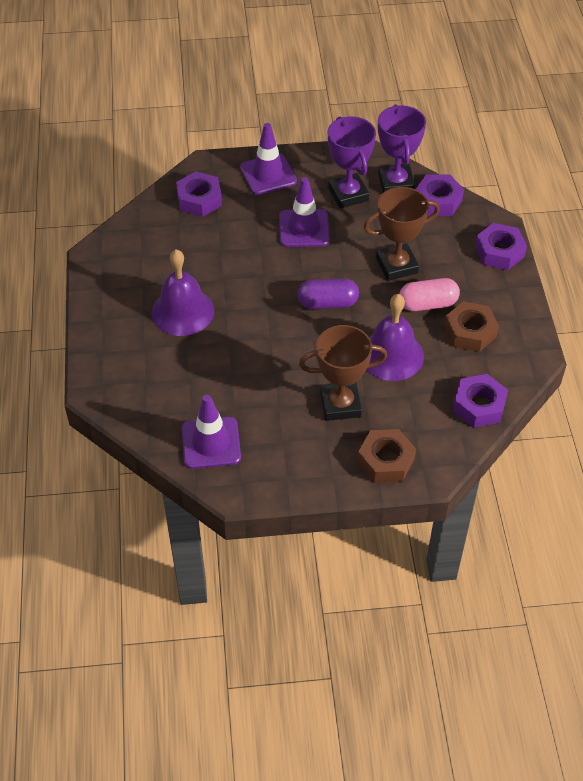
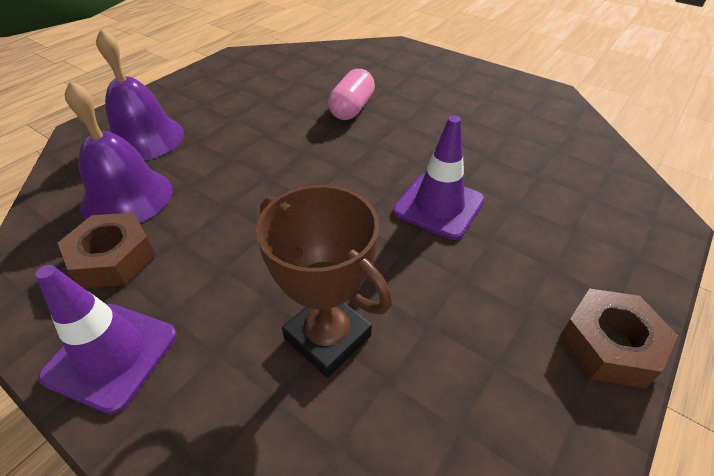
brown trophy: 2 -> 1
purple capsule: 1 -> 0
purple nut: 4 -> 0
purple traffic cone: 3 -> 2
purple trophy: 2 -> 0

